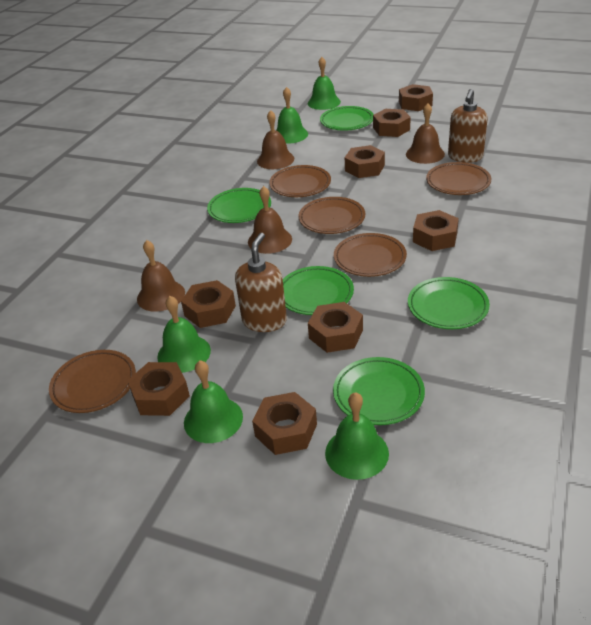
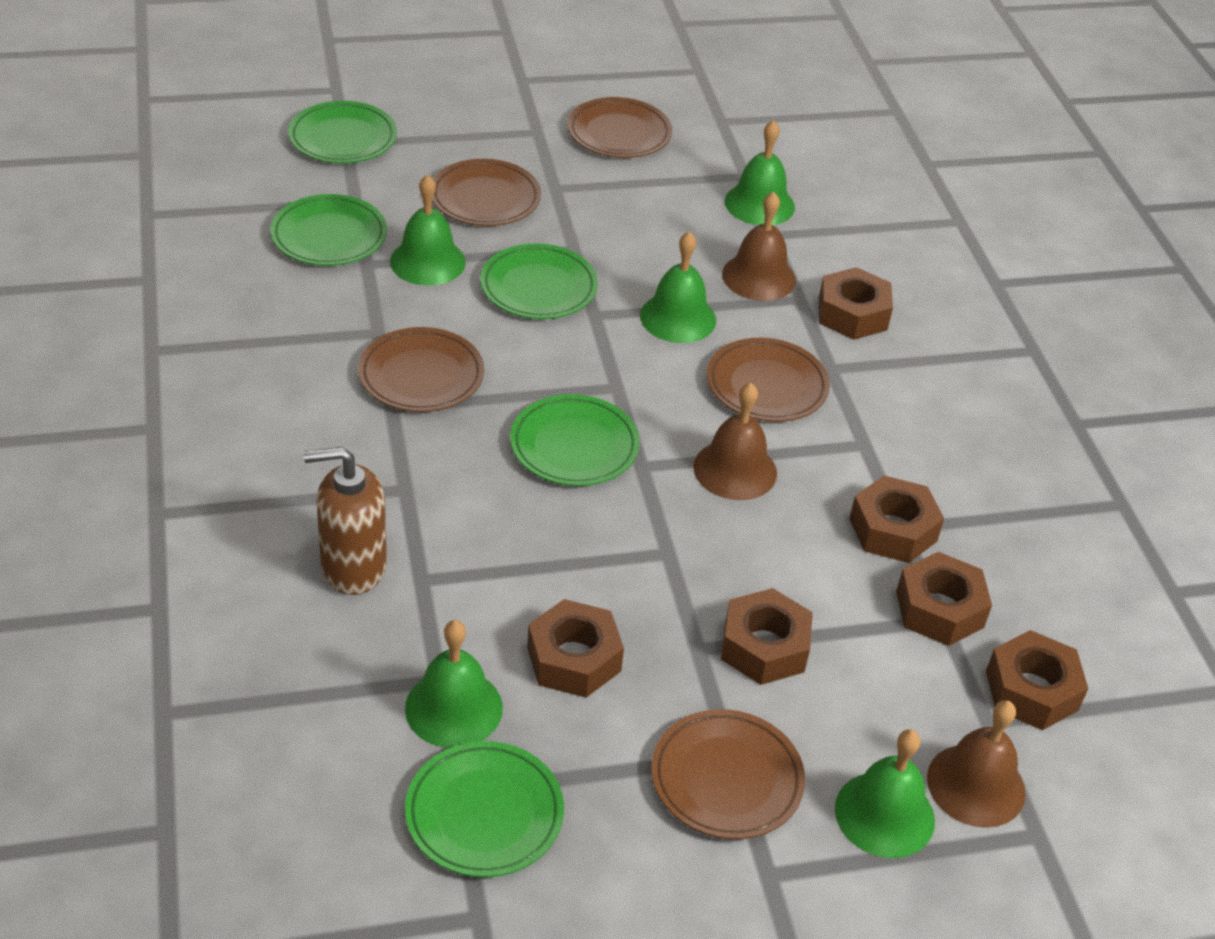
brown bell: 4 -> 3
brown nut: 8 -> 6
brown soap dispenser: 2 -> 1

